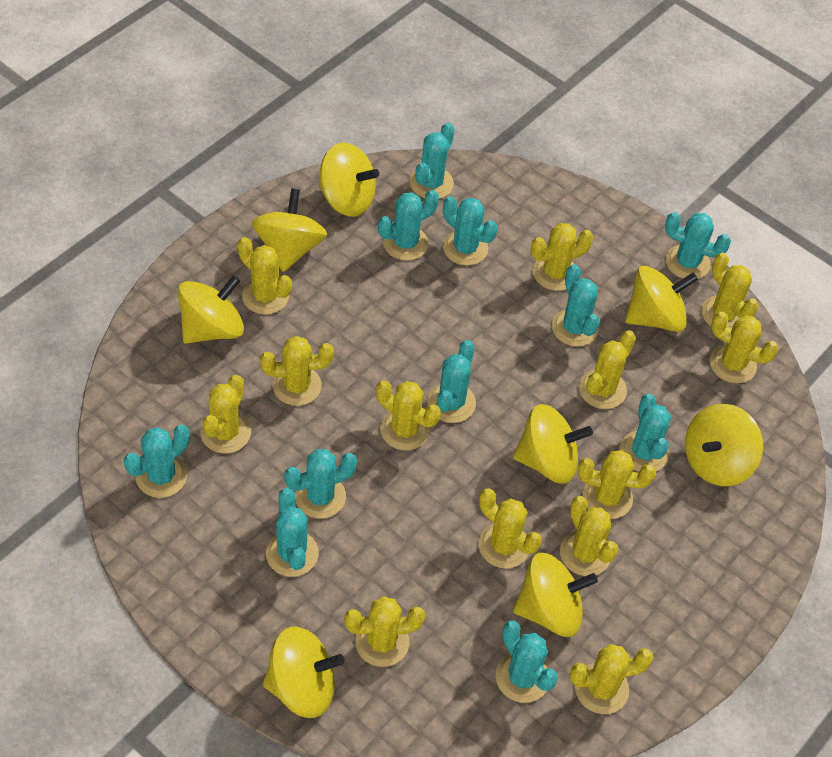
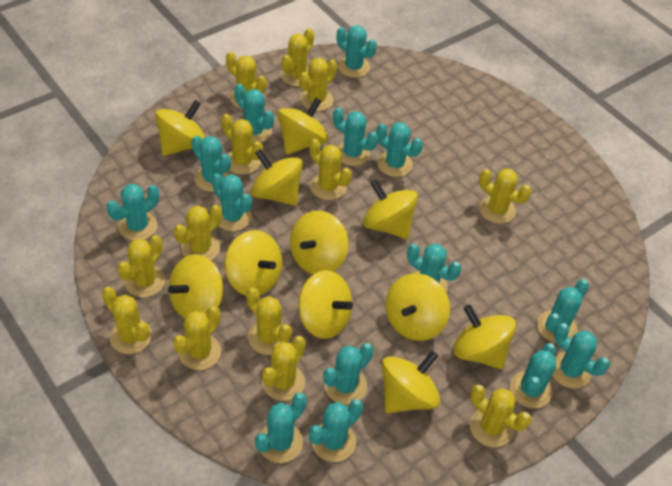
turquoise cactus: 11 -> 14
yellow spinning top: 8 -> 11

